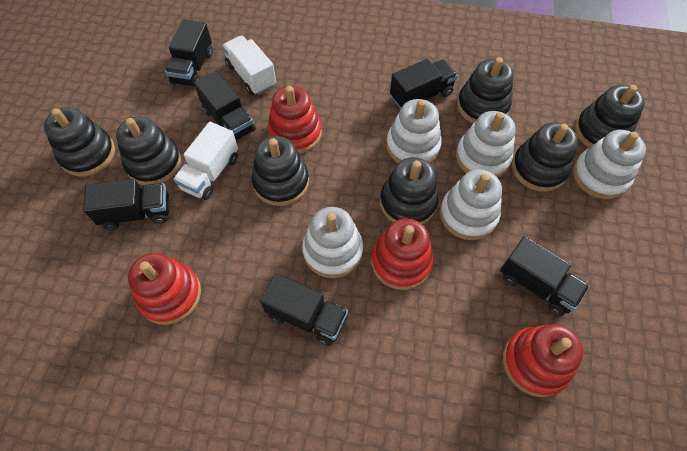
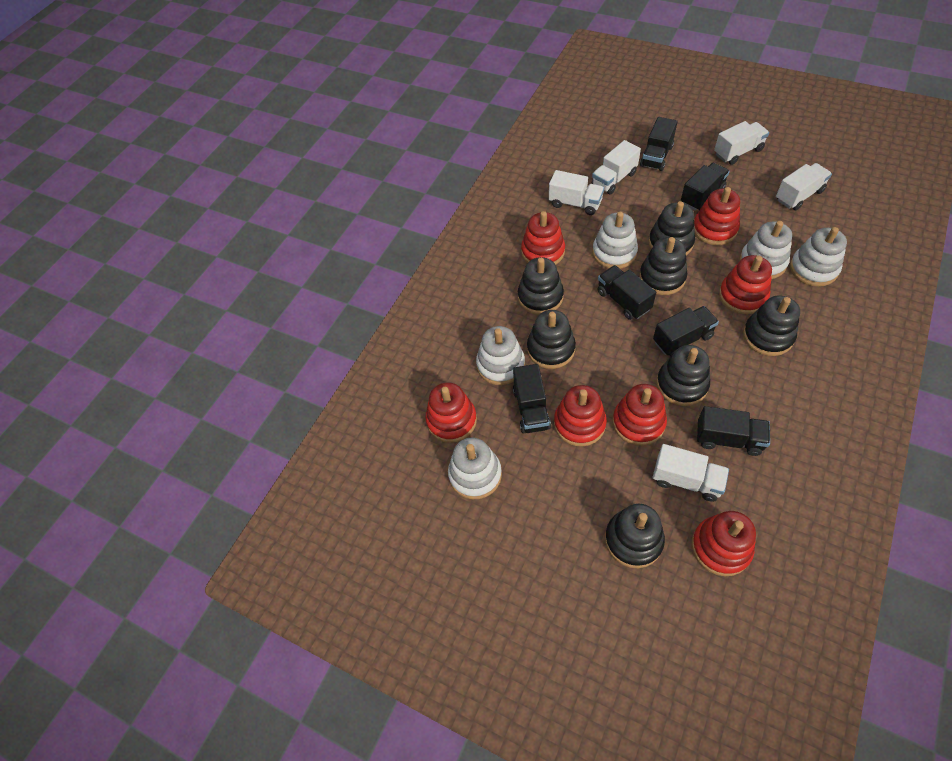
red stacking toy: 4 -> 7
white truck: 2 -> 5

